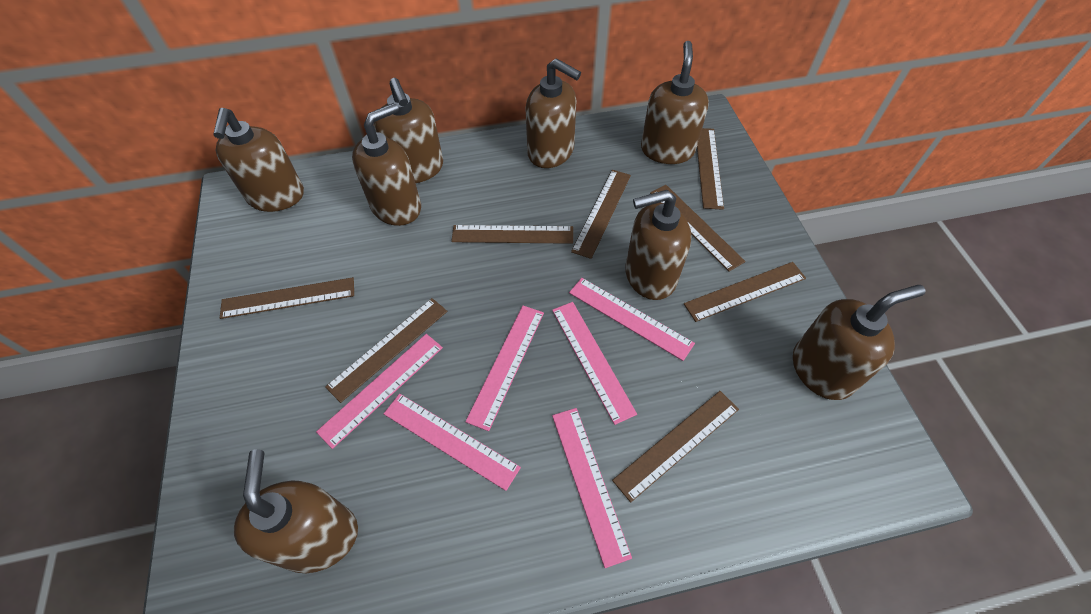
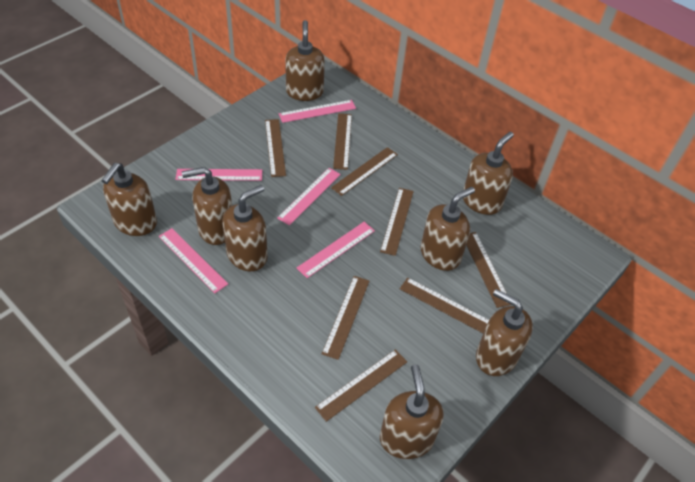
pink ruler: 6 -> 5

